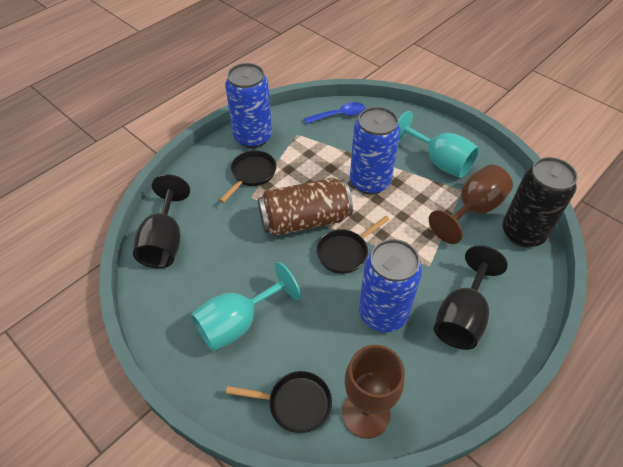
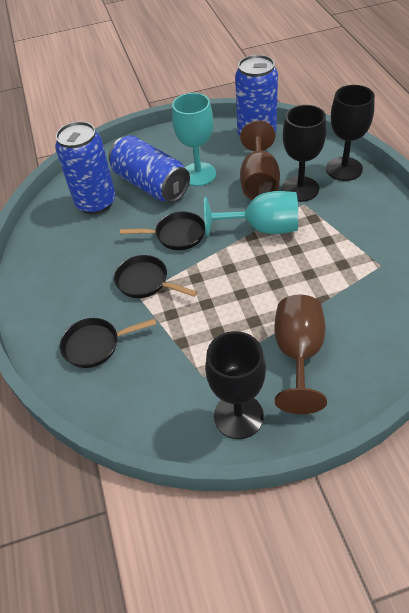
black can: 1 -> 0
black goblet: 2 -> 3
blue spoon: 1 -> 0
brown can: 1 -> 0

